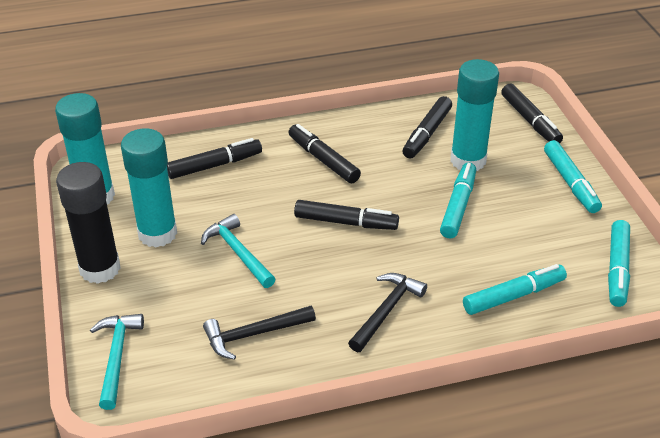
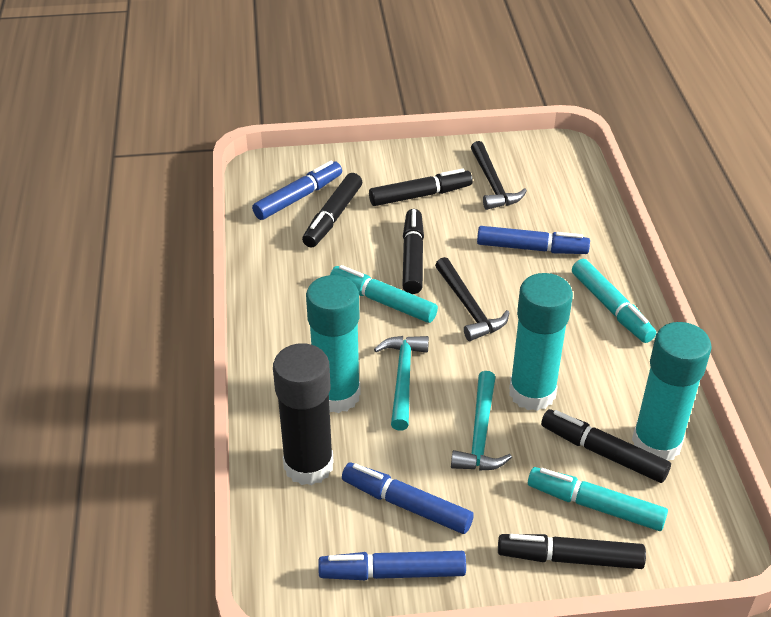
blue marker: 0 -> 4
turquoise marker: 4 -> 3

